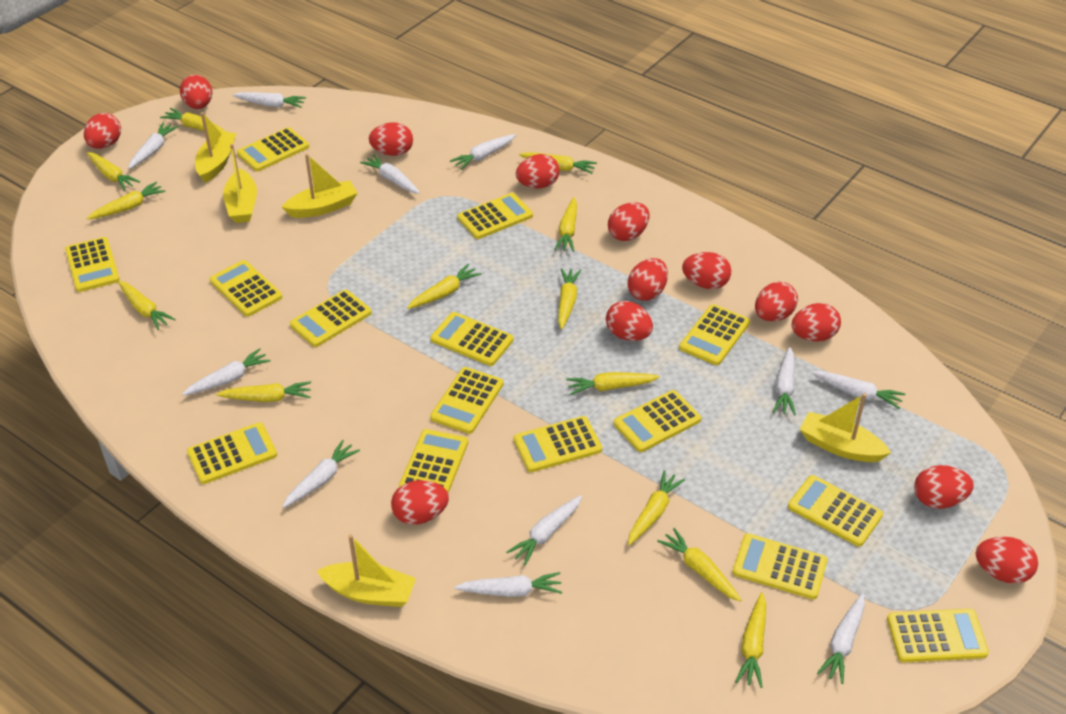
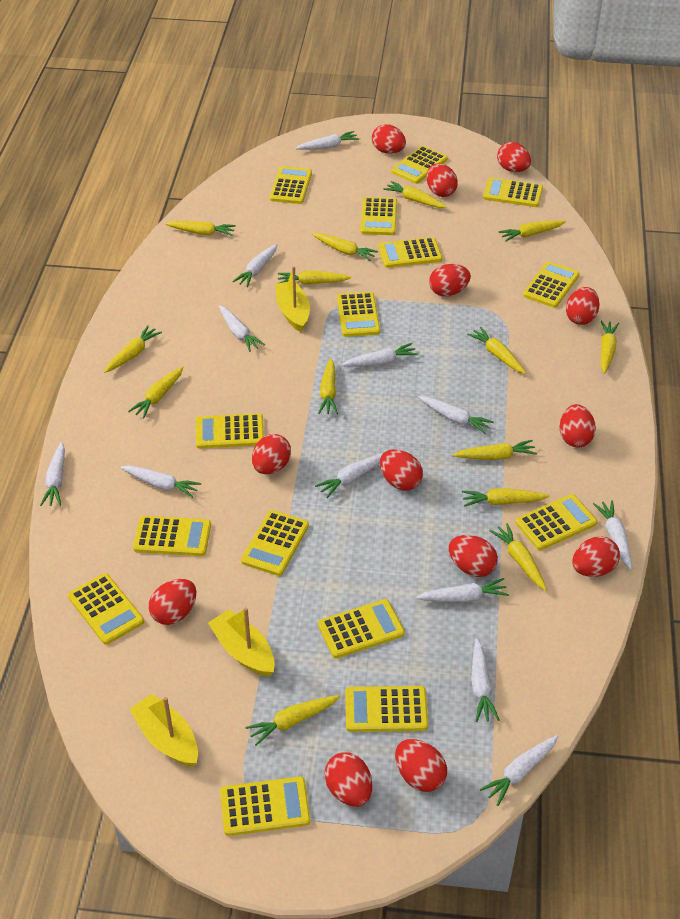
white carrot: 11 -> 12
yellow boat: 5 -> 3
yellow carrot: 13 -> 14

